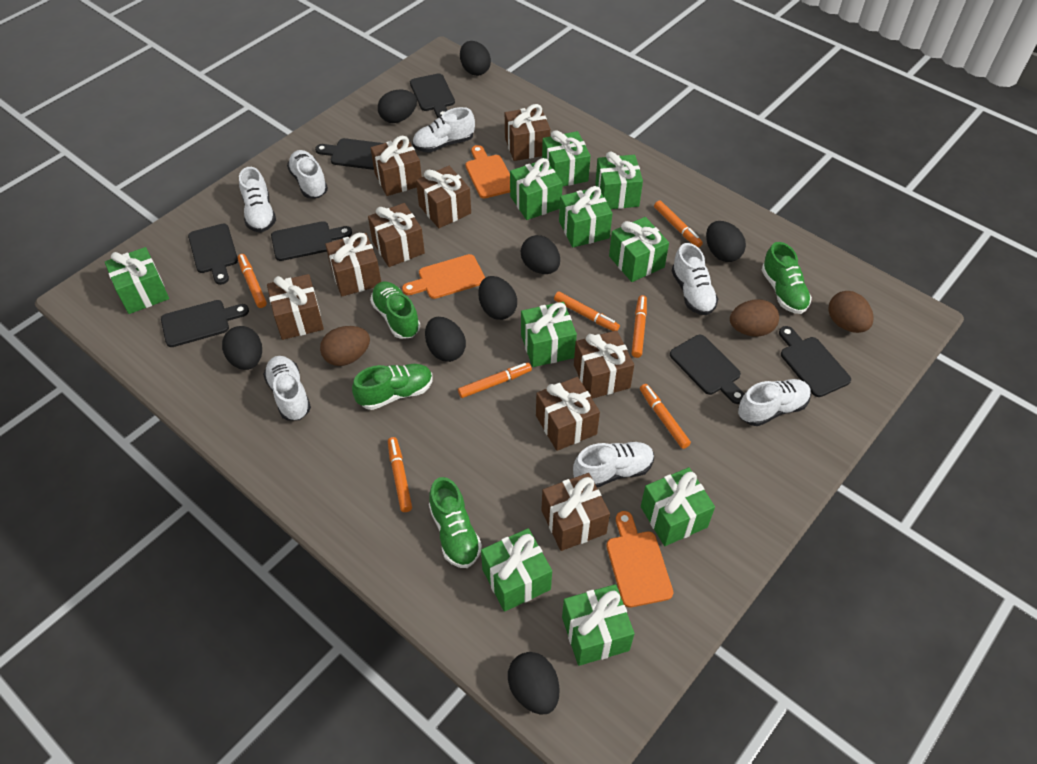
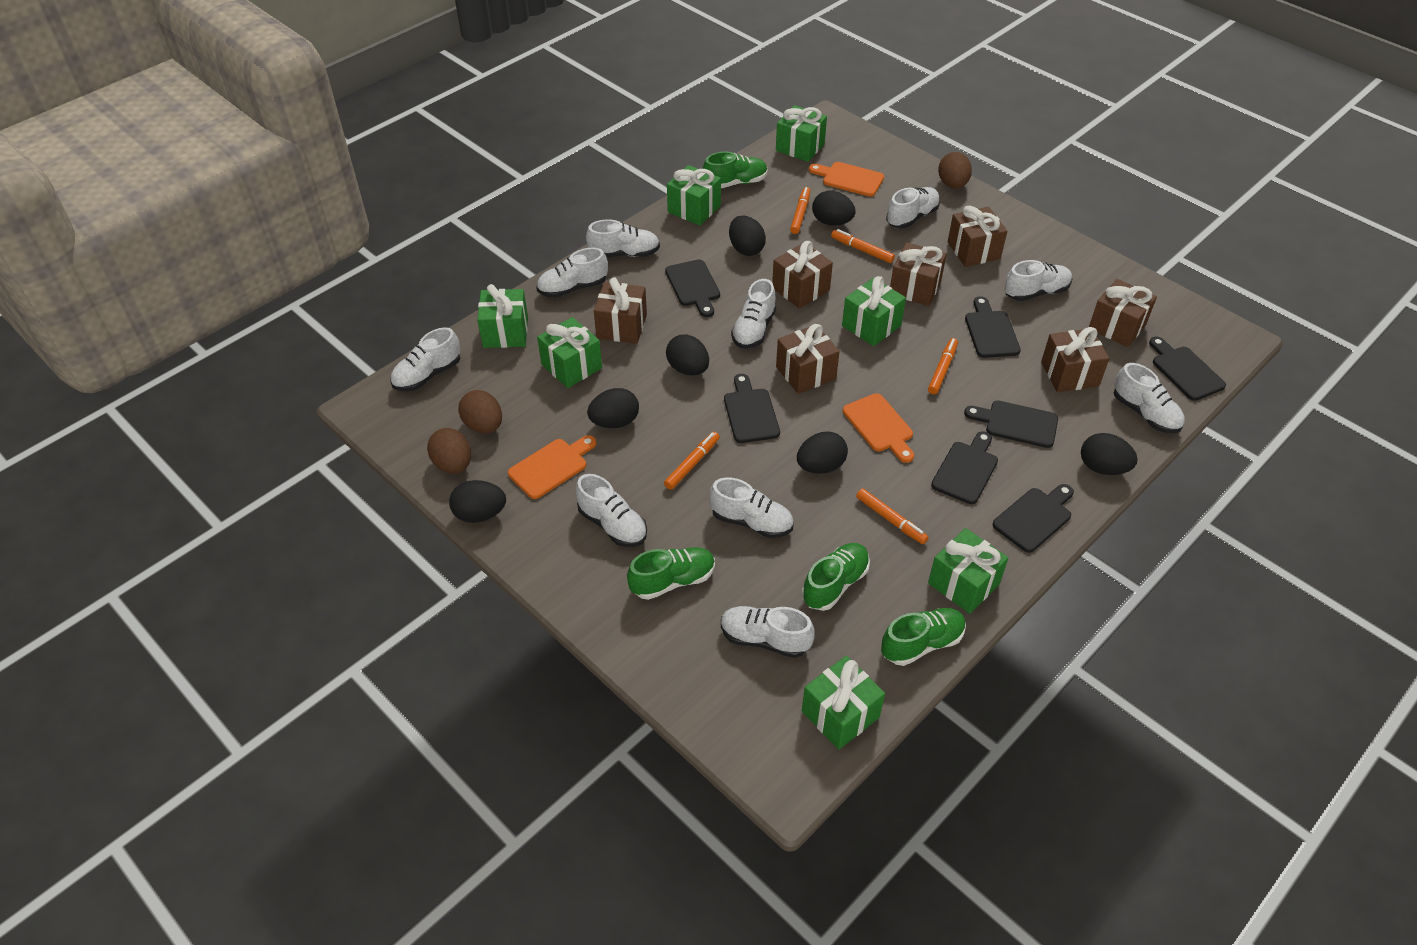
black egg: 8 -> 7
brown gift: 9 -> 7
green gift: 10 -> 7
orange marker: 7 -> 5
white shoe: 7 -> 10

